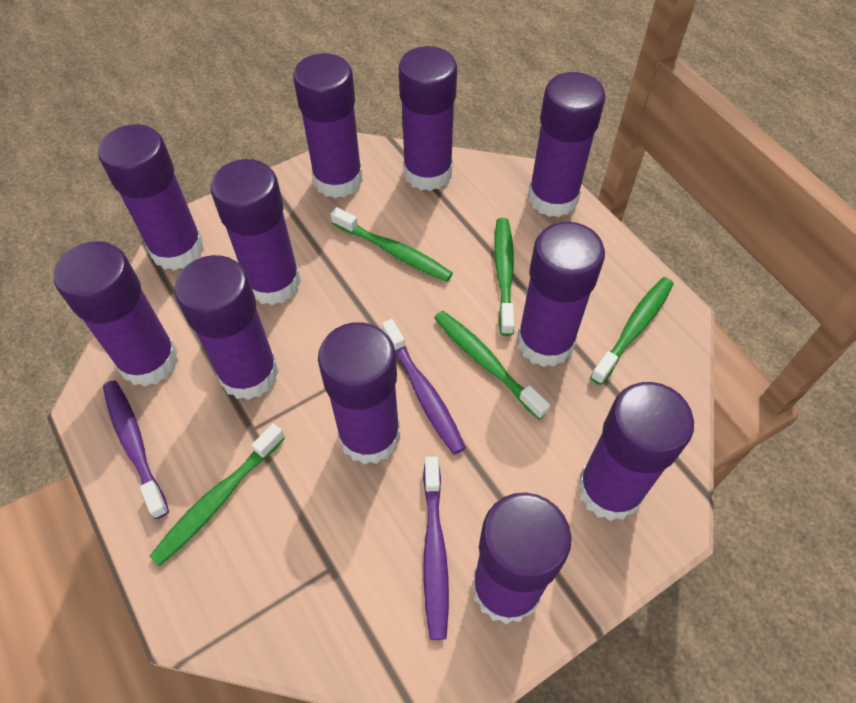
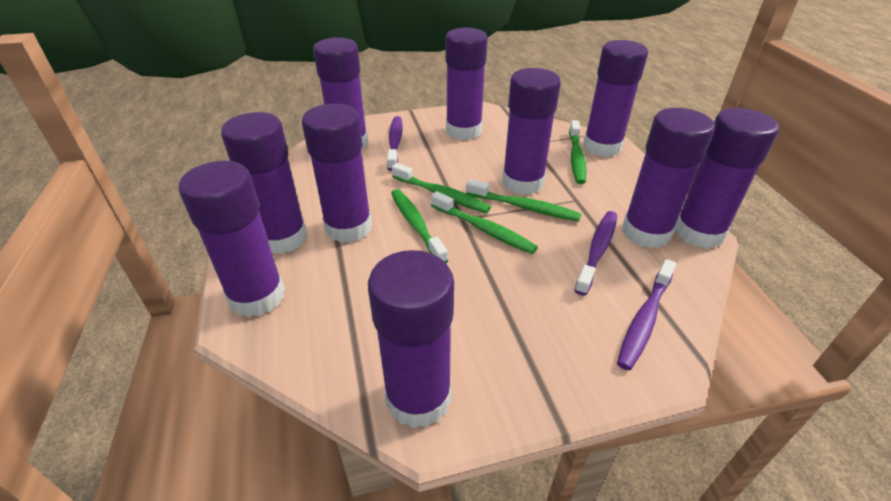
purple glue stick: 11 -> 10

